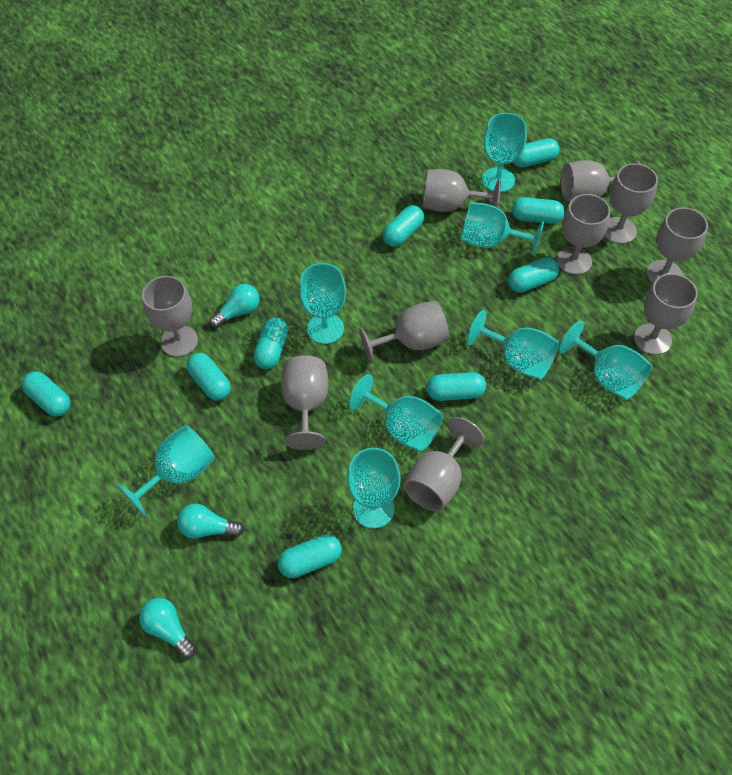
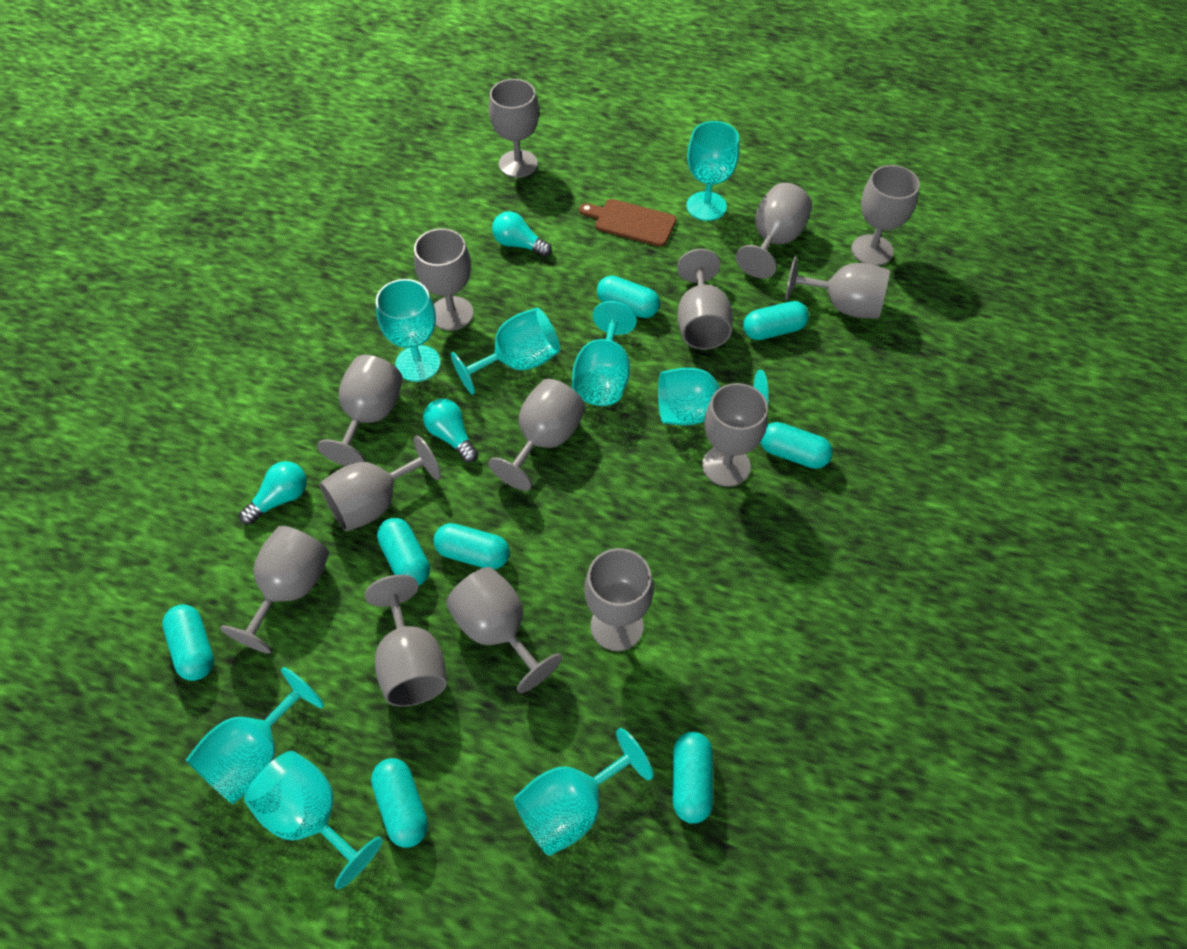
brown cutting board: 0 -> 1
grey goblet: 10 -> 14
turquoise capsule: 9 -> 8

